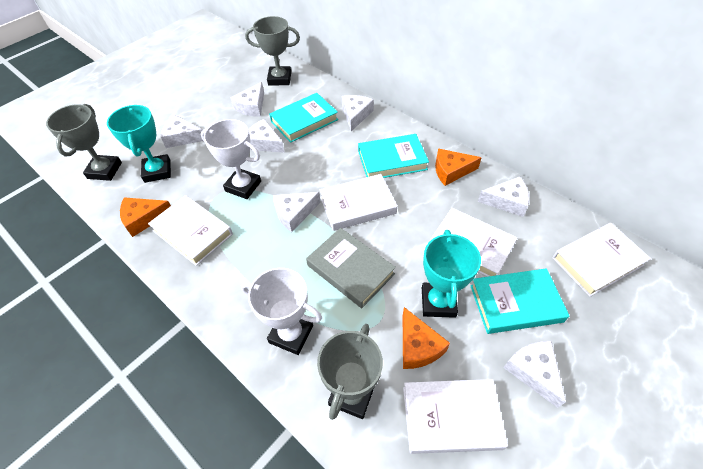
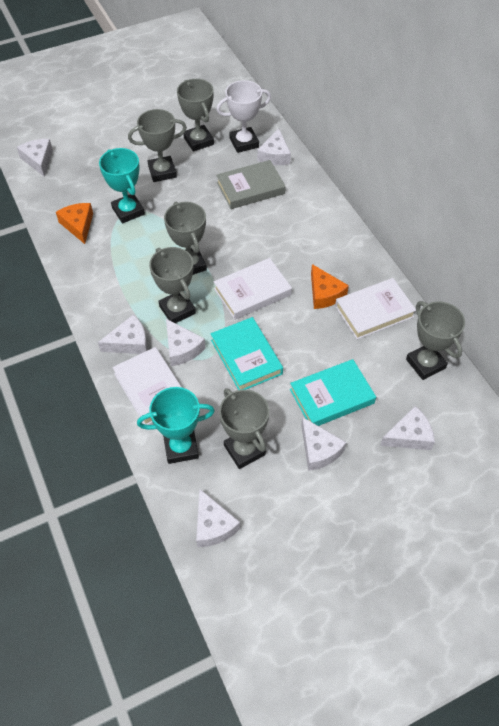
grey trophy: 3 -> 6
orange cheese: 3 -> 2
turquoise book: 3 -> 2
white book: 5 -> 3
white trophy: 2 -> 1

